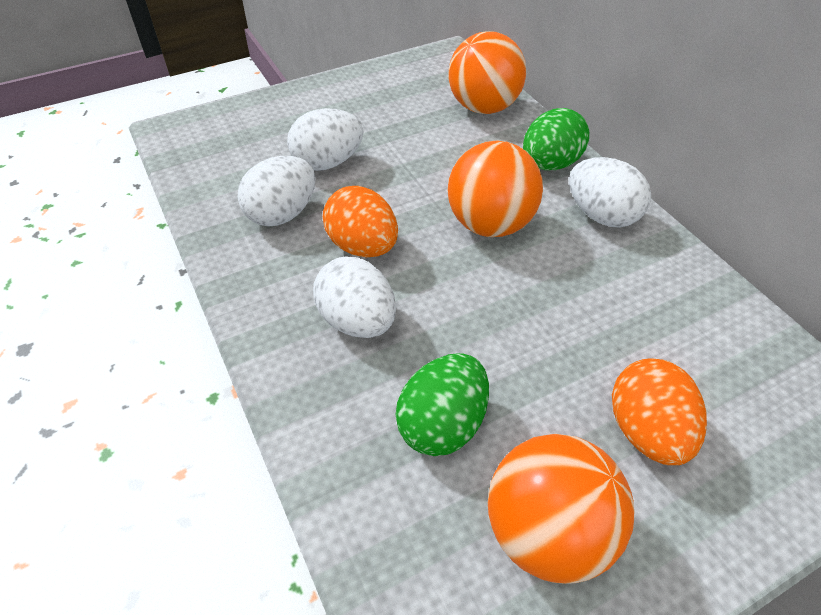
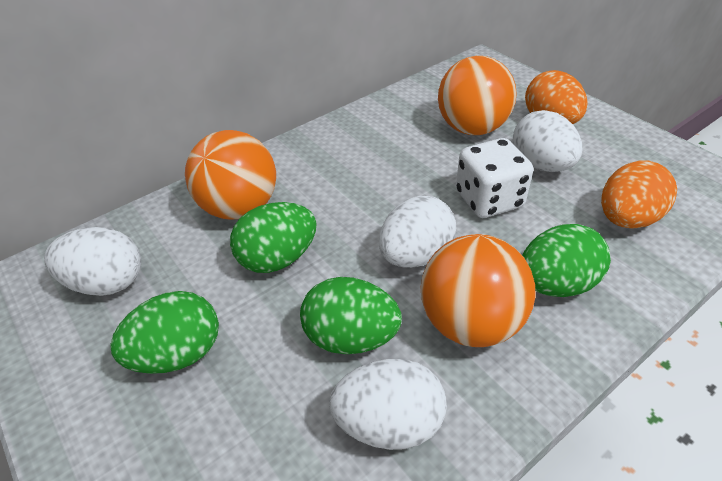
green egg: 2 -> 4
white dice: 0 -> 1

